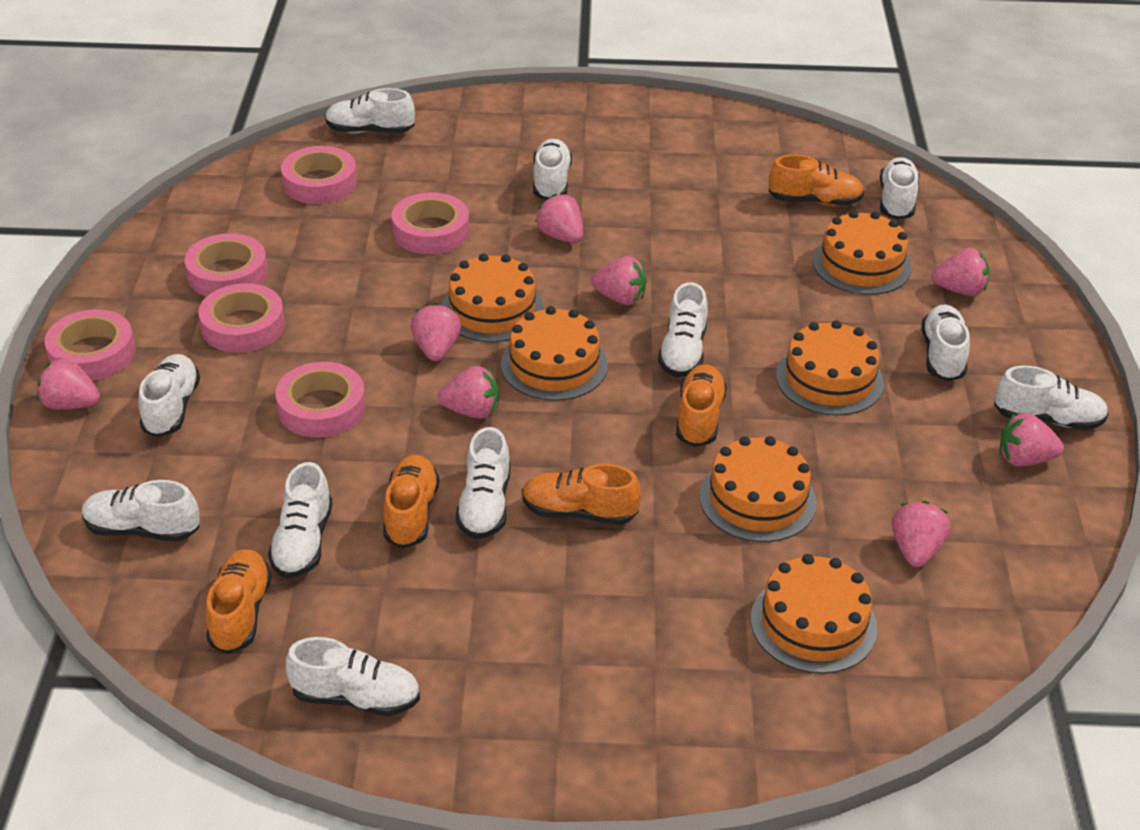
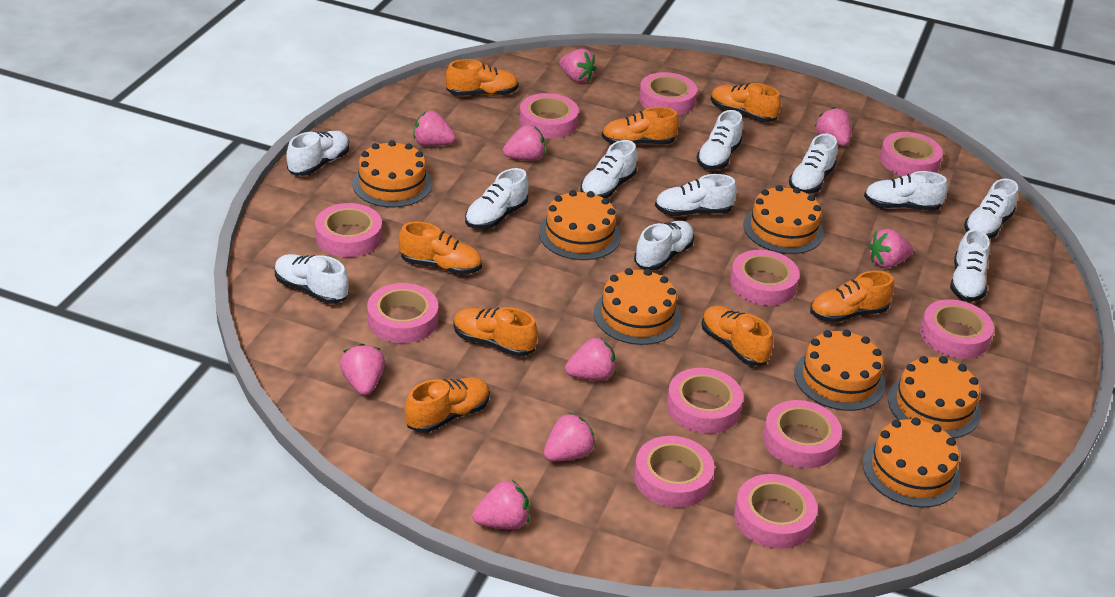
orange cake: 6 -> 7
orange shoe: 5 -> 8
pink strawberry: 8 -> 9
pink tape: 6 -> 11

